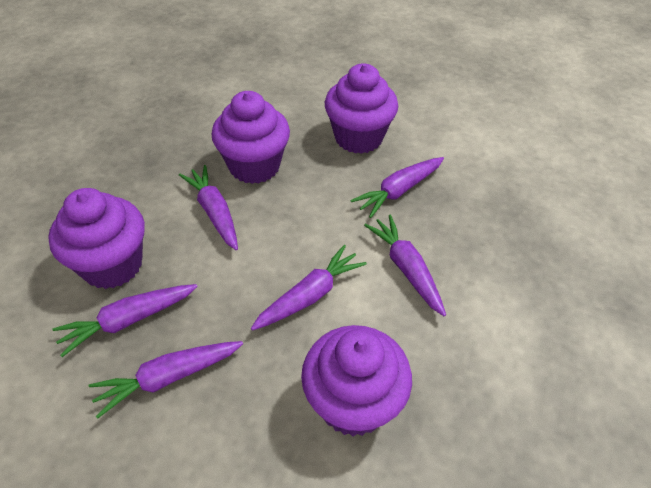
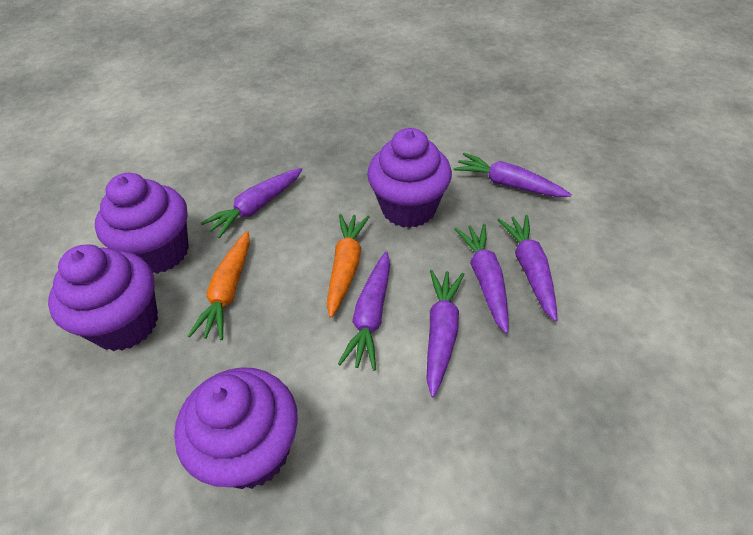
orange carrot: 0 -> 2

